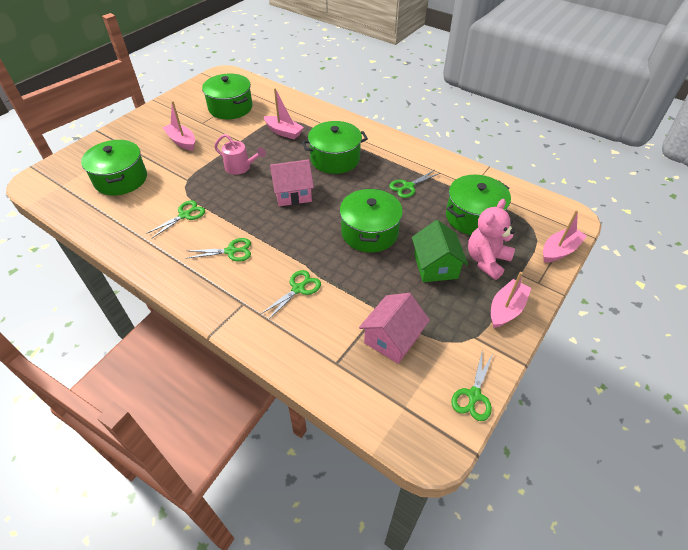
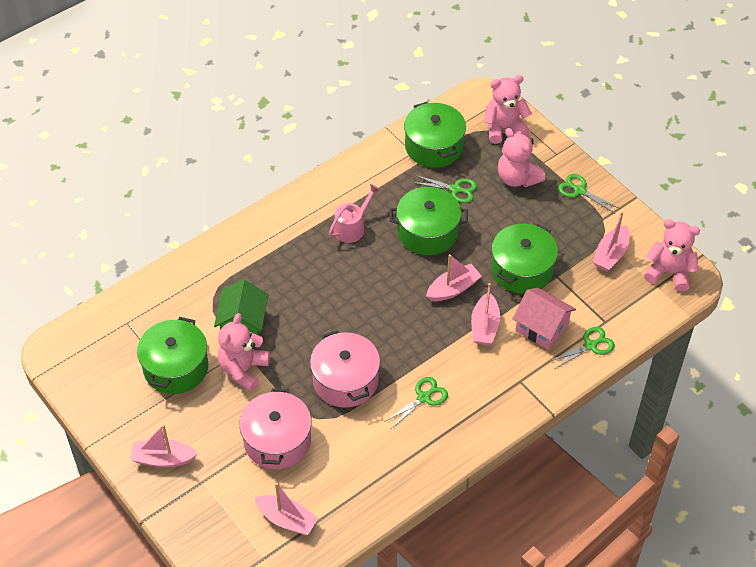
green pot: 5 -> 4
green scissors: 5 -> 4
pink boat: 4 -> 5
pink house: 2 -> 1
pink pot: 0 -> 2
pink teddy bear: 1 -> 4

